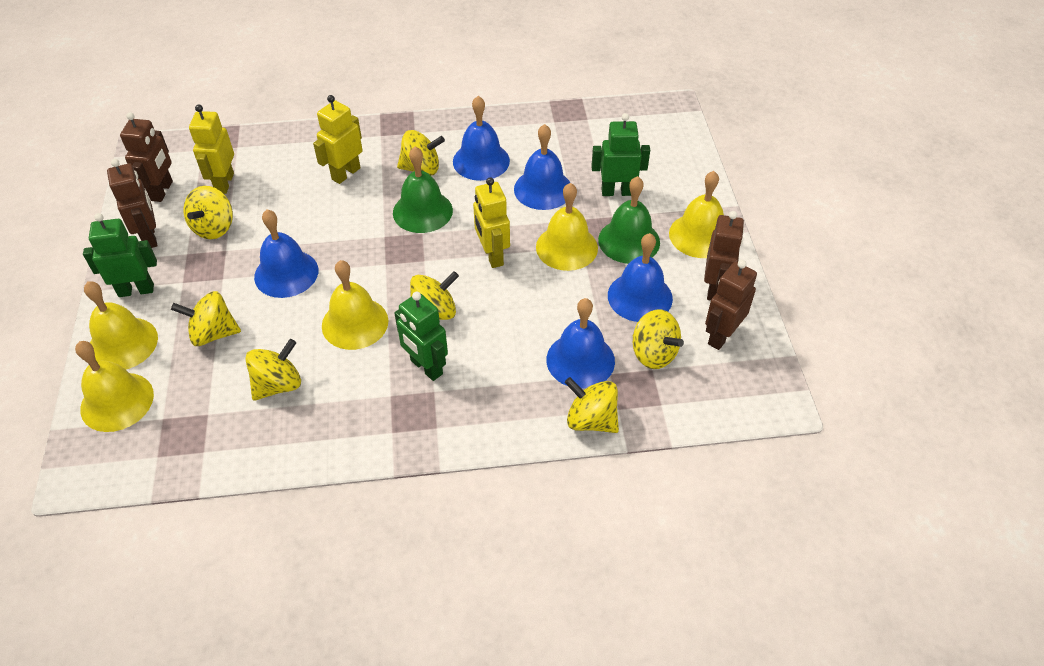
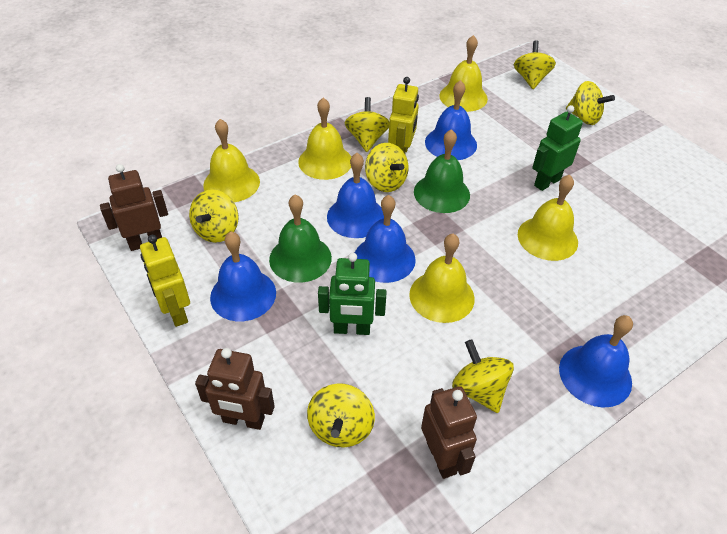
brown robot: 4 -> 3
green robot: 3 -> 2
yellow robot: 3 -> 2

